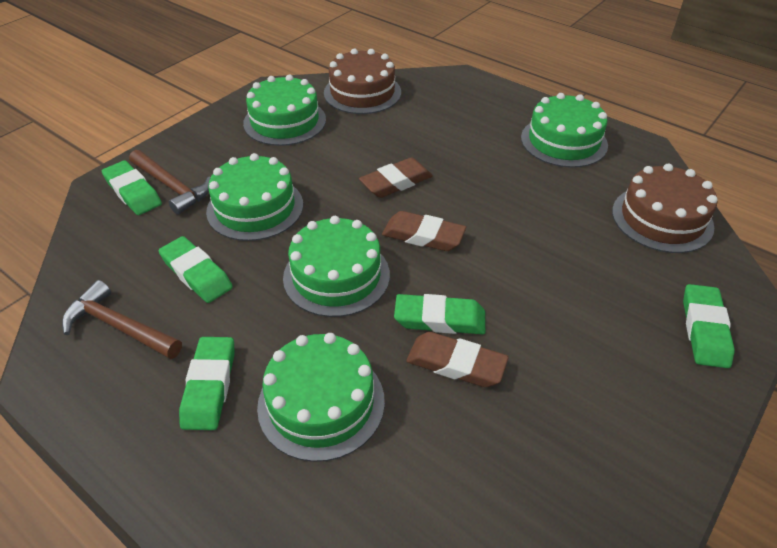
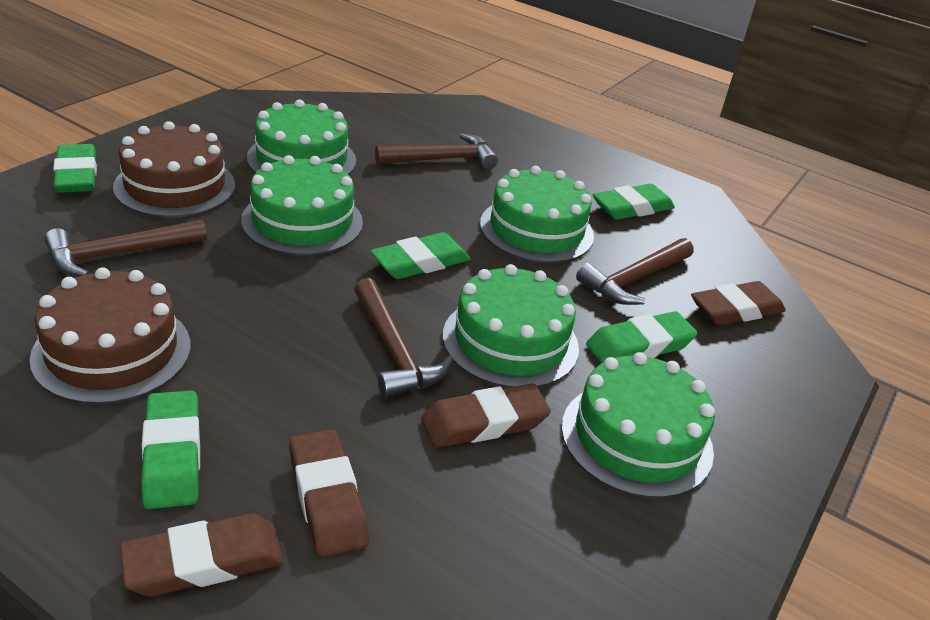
brown eraser: 3 -> 4
brown hammer: 2 -> 4

